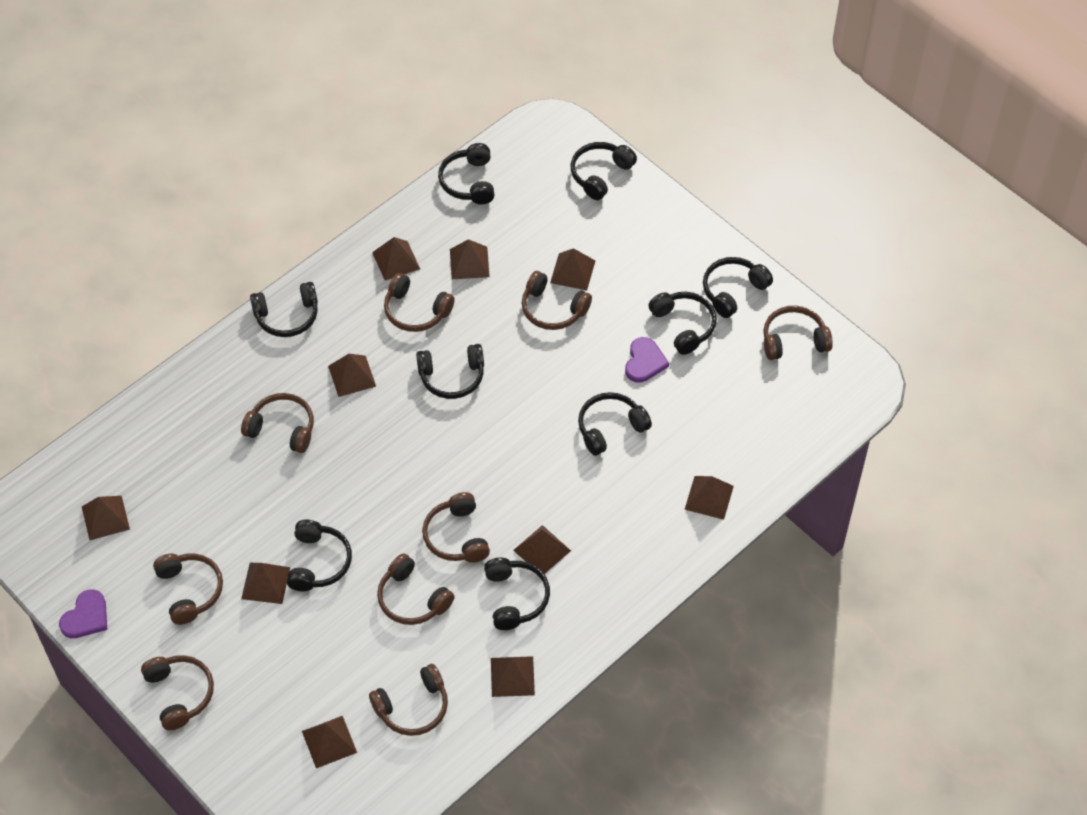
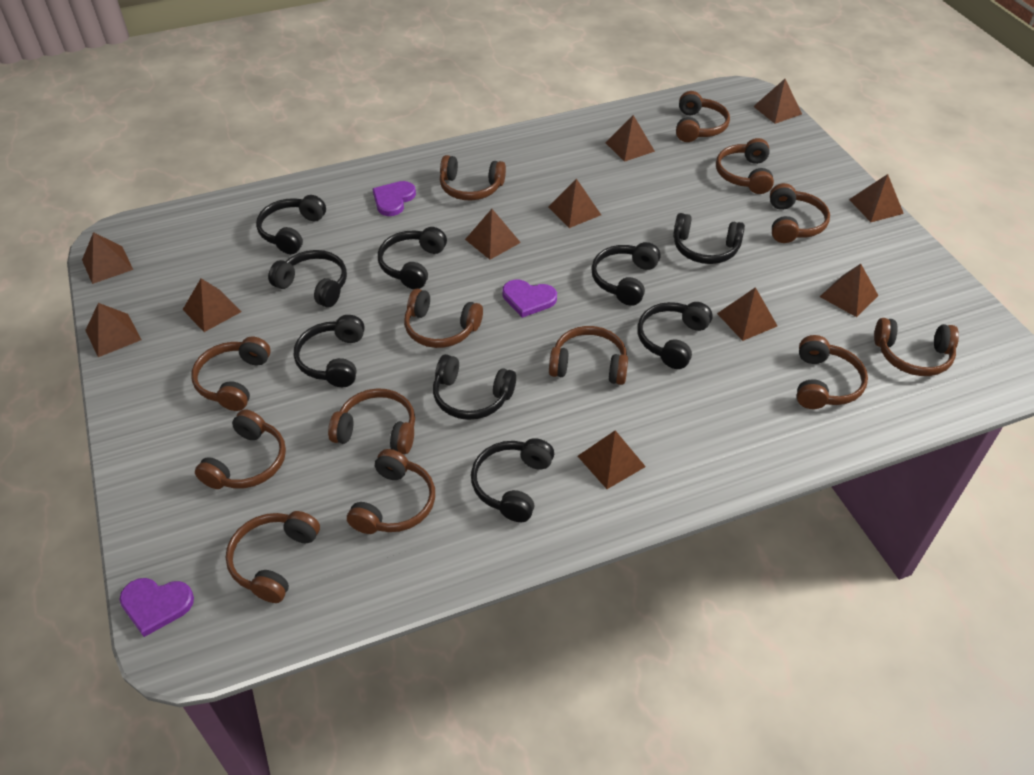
brown headphones: 9 -> 13
brown pyramid: 10 -> 11
purple heart: 2 -> 3

